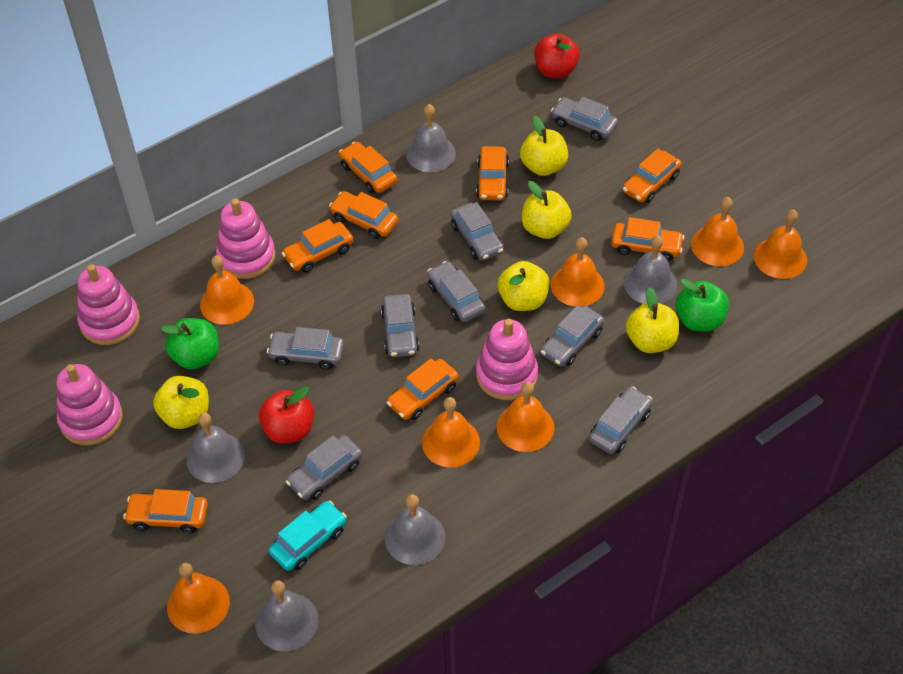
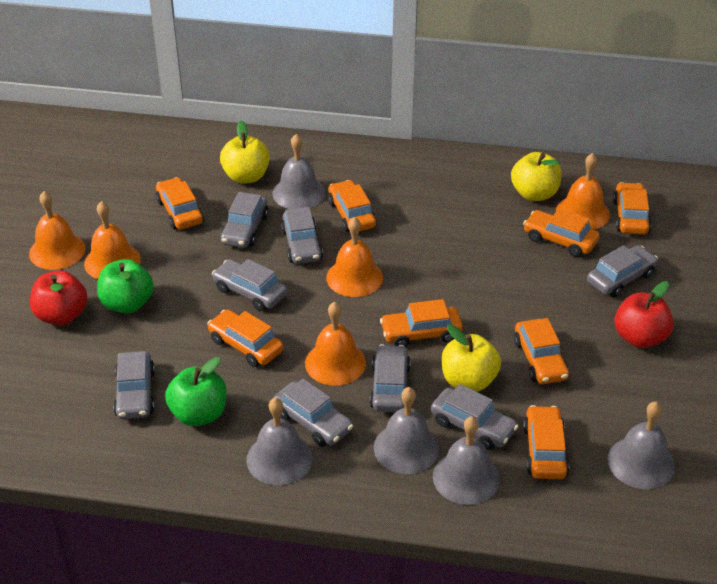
orange bell: 7 -> 5
pink stacking toy: 4 -> 0
turquoise car: 1 -> 0
yellow apple: 5 -> 3

